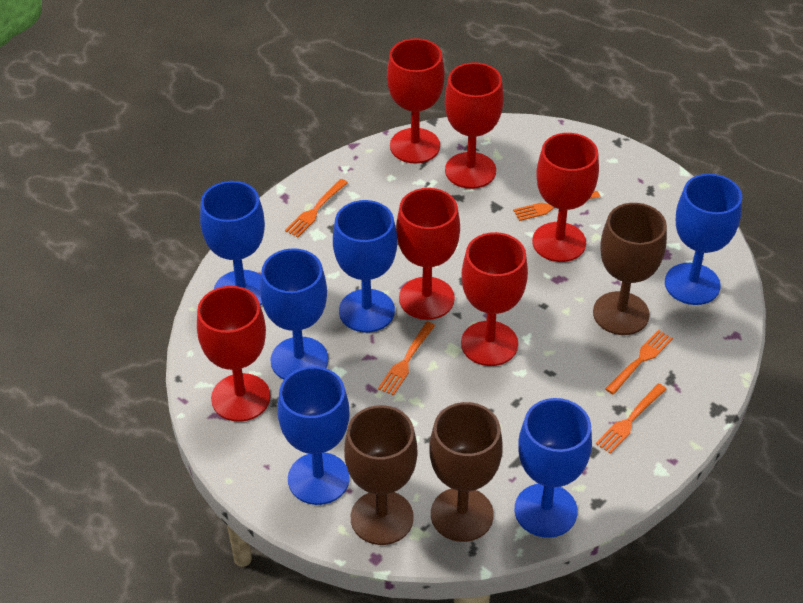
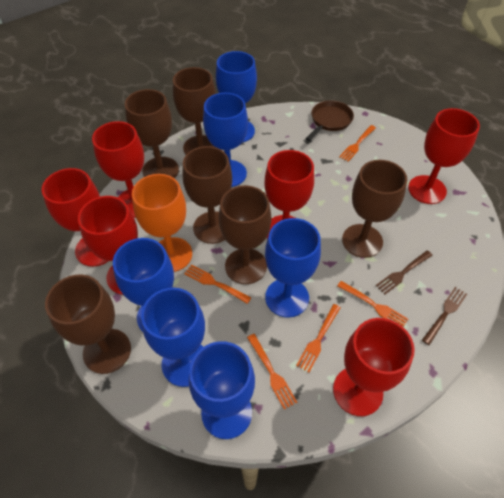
brown fork: 0 -> 2
brown goblet: 3 -> 6
brown pan: 0 -> 1
orange goblet: 0 -> 1

